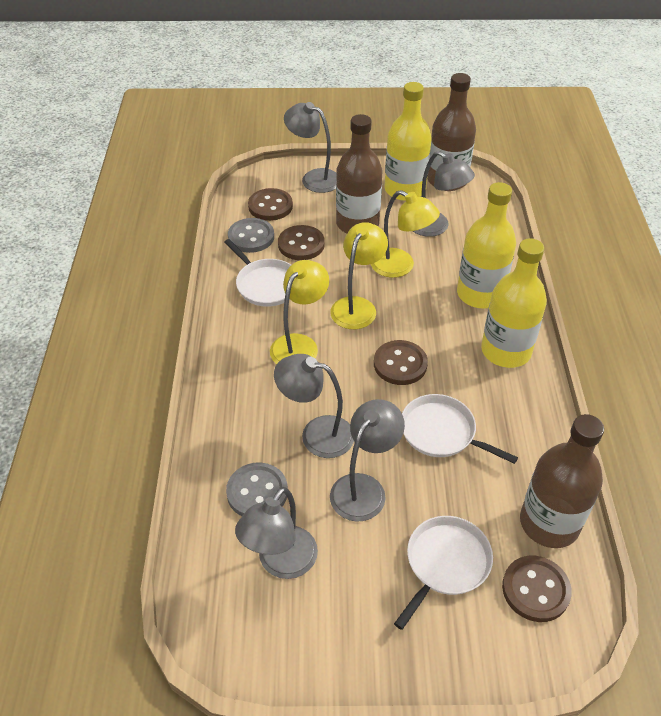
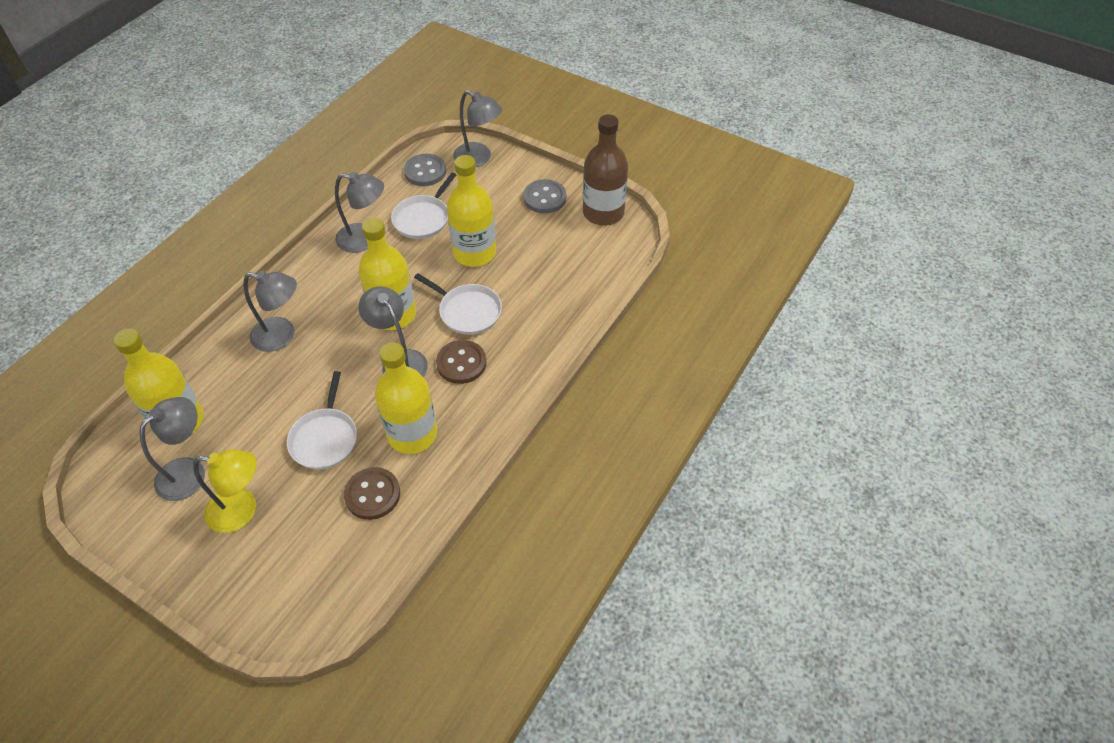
brown bottle: 3 -> 1
brown button: 4 -> 2
yellow bottle: 3 -> 4
yellow lamp: 3 -> 1

